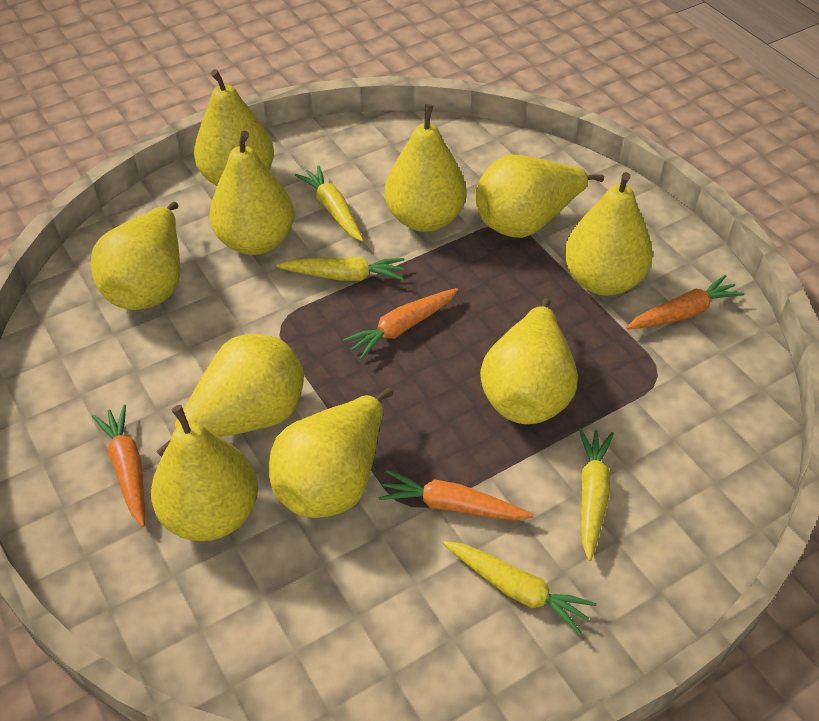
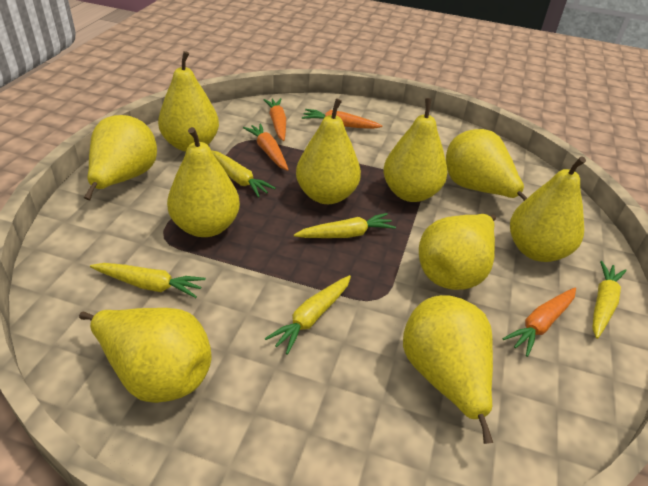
yellow carrot: 4 -> 5

